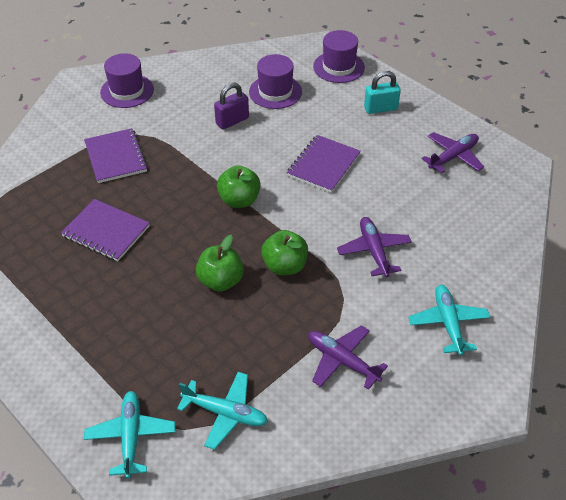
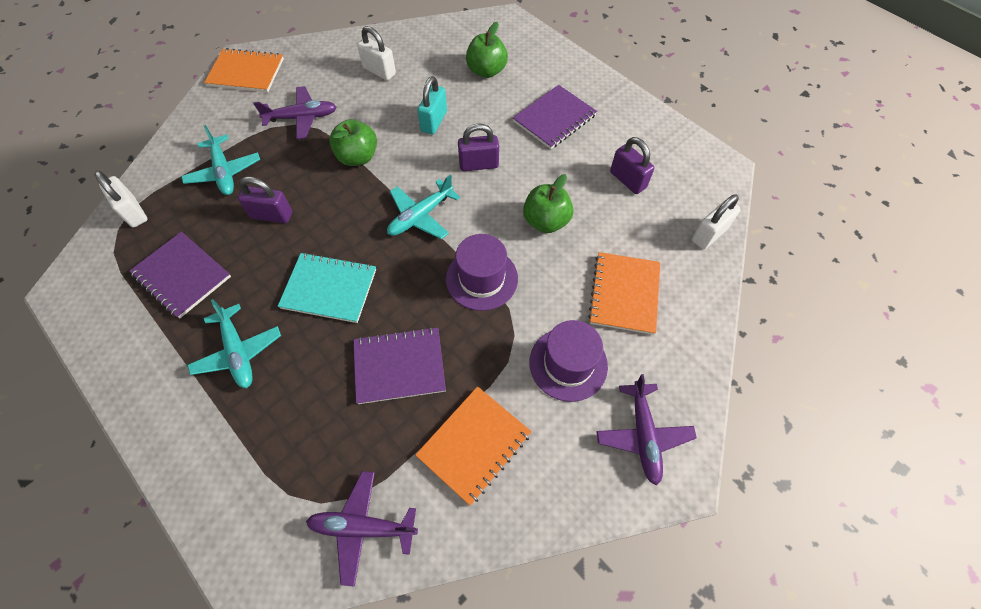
orange notebook: 0 -> 3
purple hat: 3 -> 2
purple padlock: 1 -> 3
turquoise notebook: 0 -> 1
white padlock: 0 -> 3

